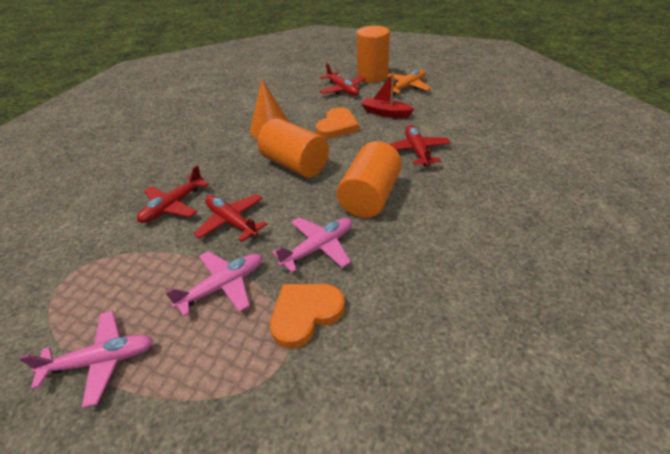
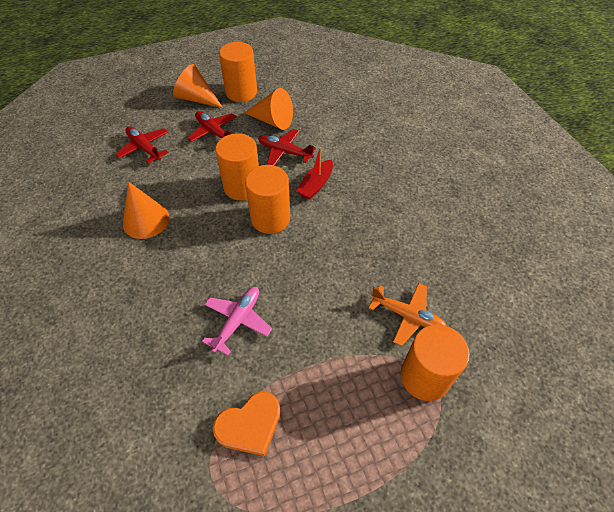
orange cone: 1 -> 3
orange cylinder: 3 -> 4
orange heart: 2 -> 1
pink plane: 3 -> 1
red plane: 4 -> 3

